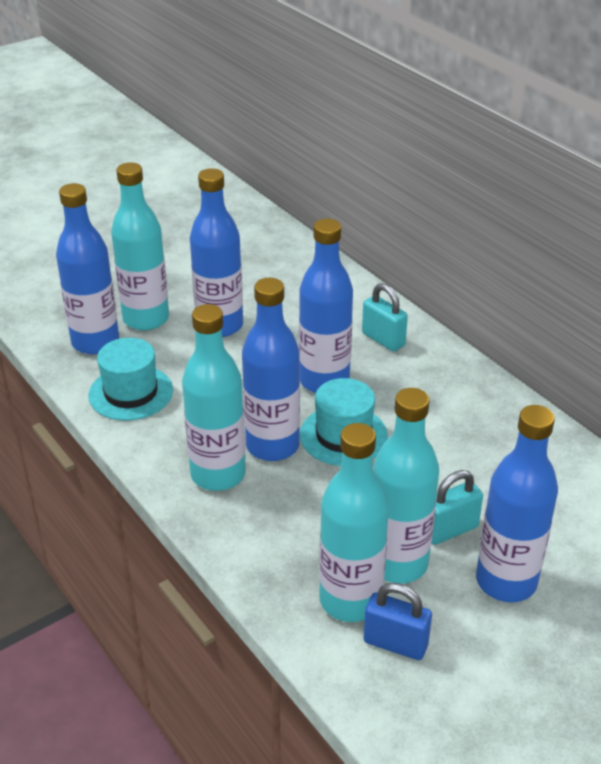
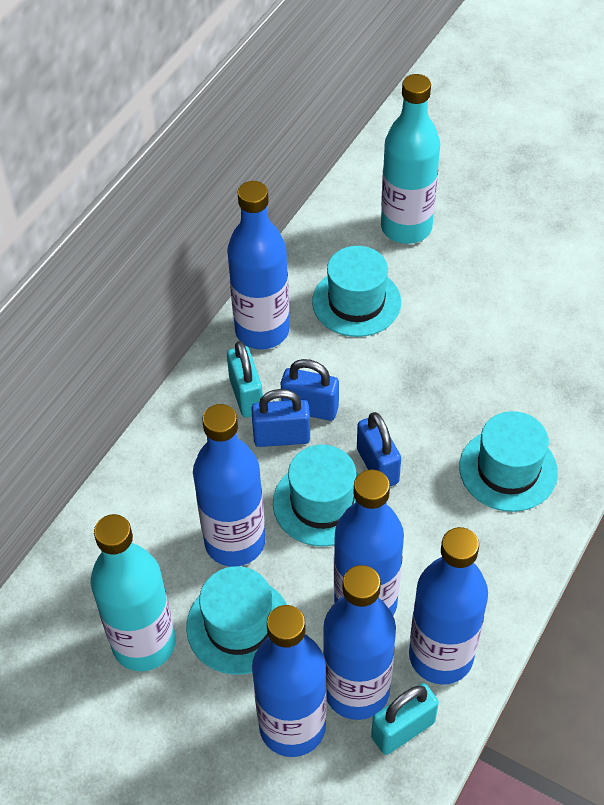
blue bottle: 5 -> 6
blue padlock: 1 -> 3
turquoise bottle: 4 -> 2
turquoise hat: 2 -> 4

